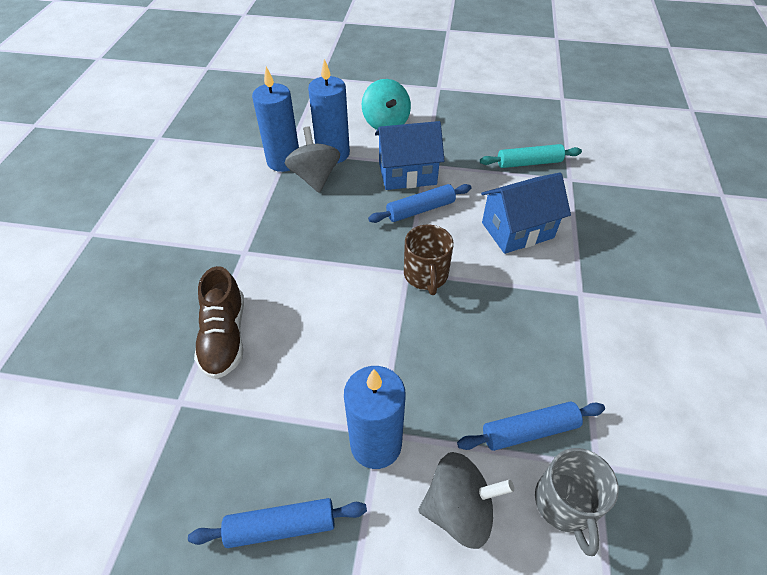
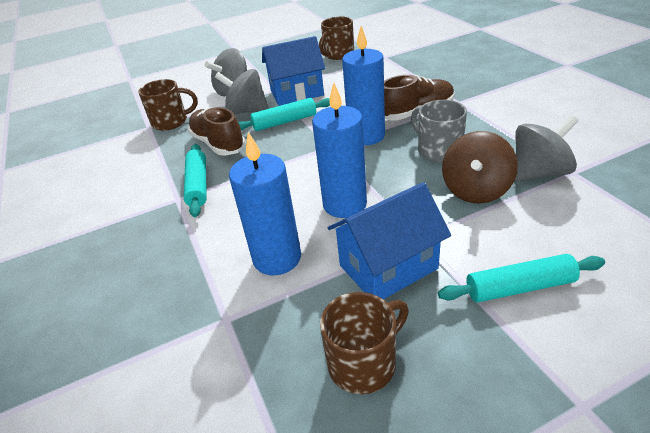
blue rolling pin: 3 -> 0
brown mug: 1 -> 3
brown shoe: 1 -> 2
brown spinning top: 0 -> 1
grey spinning top: 2 -> 3
turquoise rolling pin: 1 -> 3
turquoise spinning top: 1 -> 0

